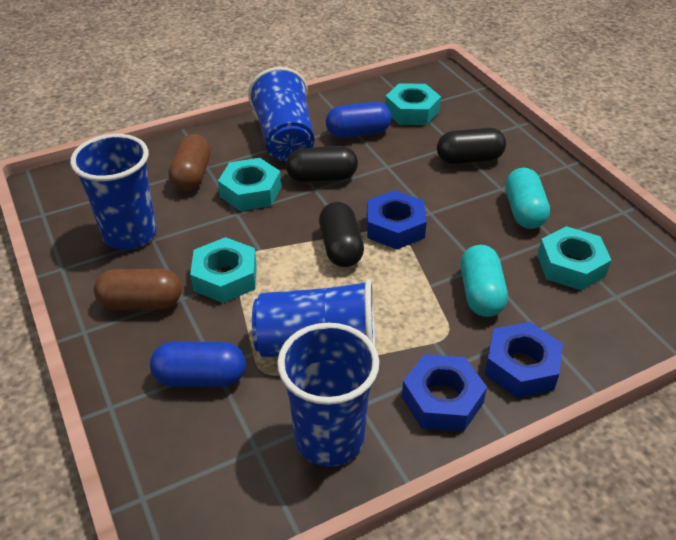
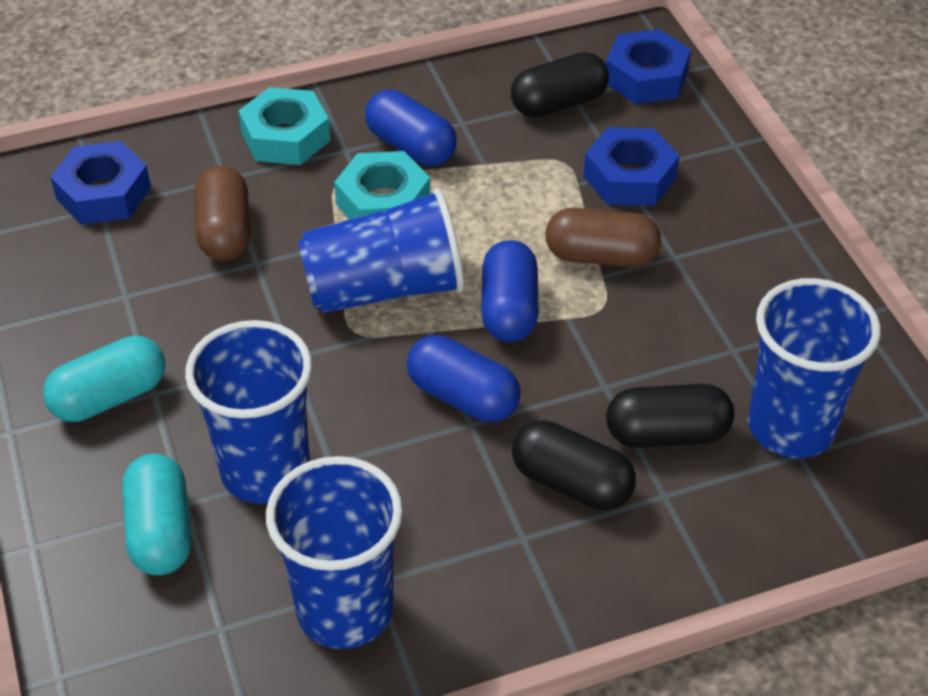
blue capsule: 2 -> 3
turquoise nut: 4 -> 2

